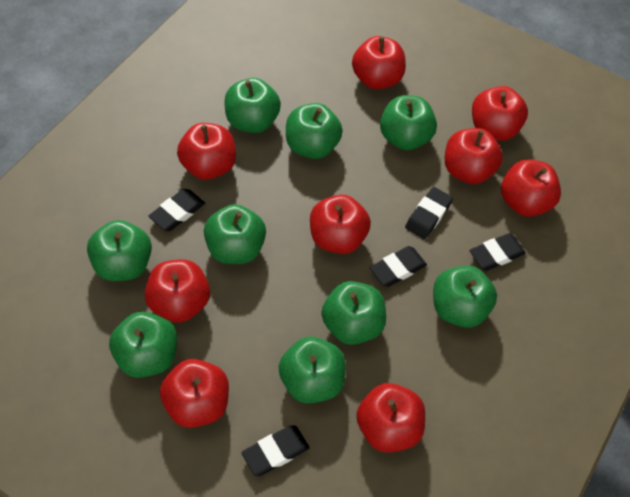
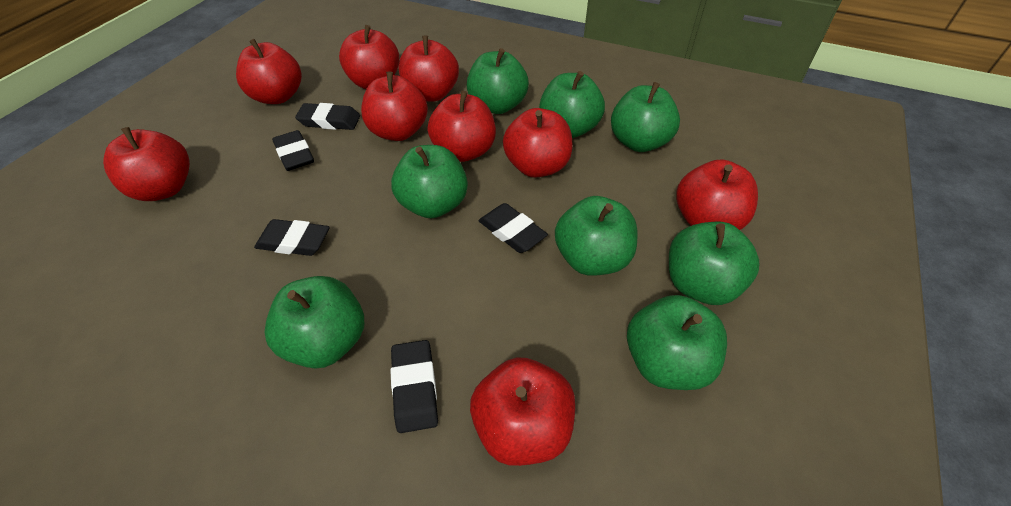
green apple: 9 -> 8

